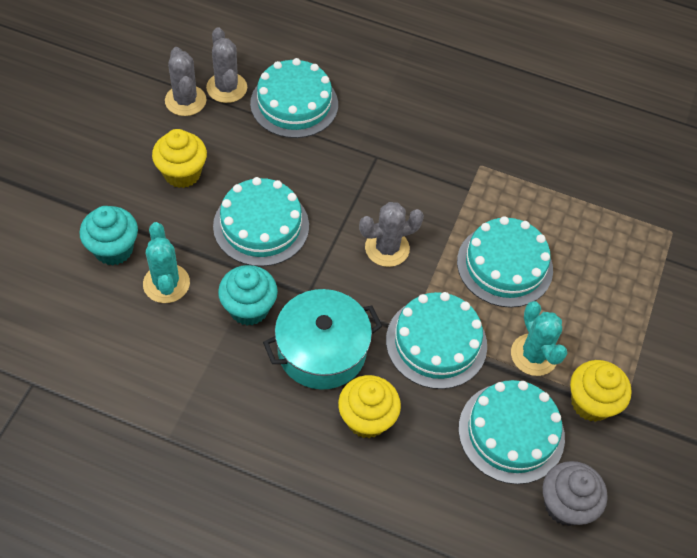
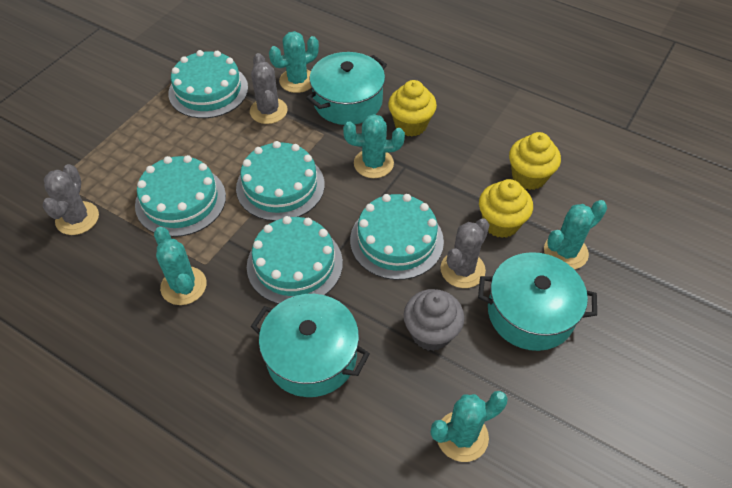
turquoise cactus: 2 -> 5
turquoise cupcake: 2 -> 0
turquoise pot: 1 -> 3

